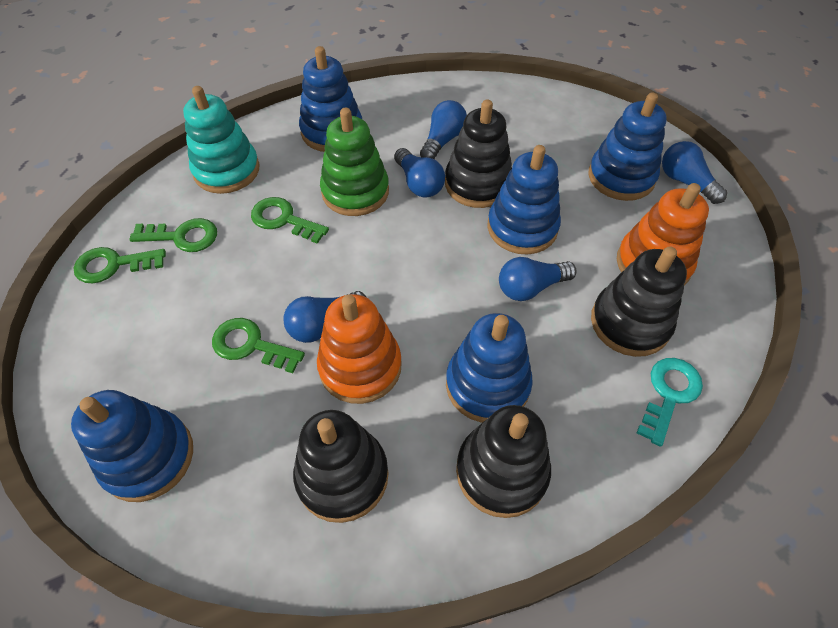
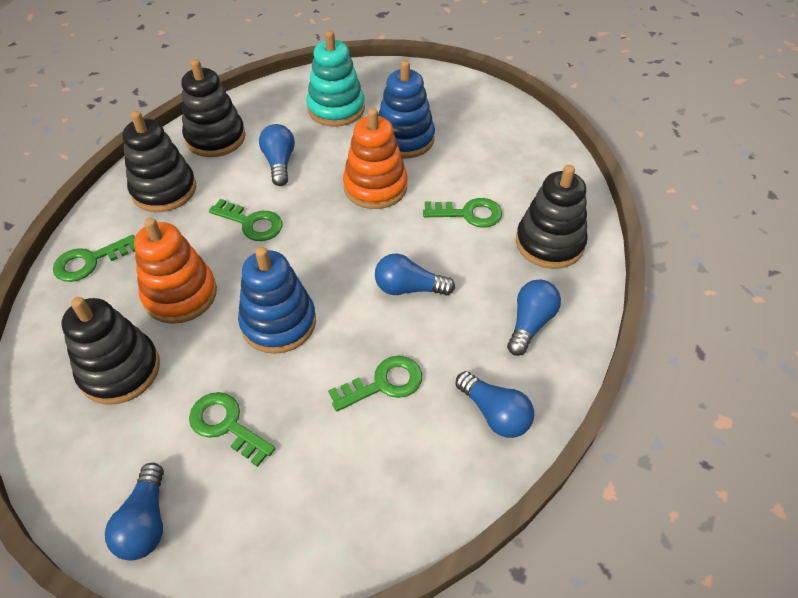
blue stacking toy: 5 -> 2
green key: 4 -> 5
green stacking toy: 1 -> 0
turquoise key: 1 -> 0

